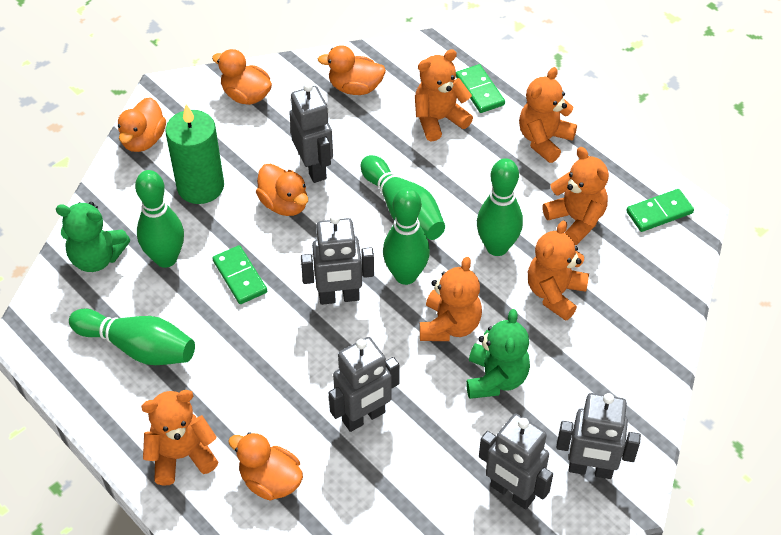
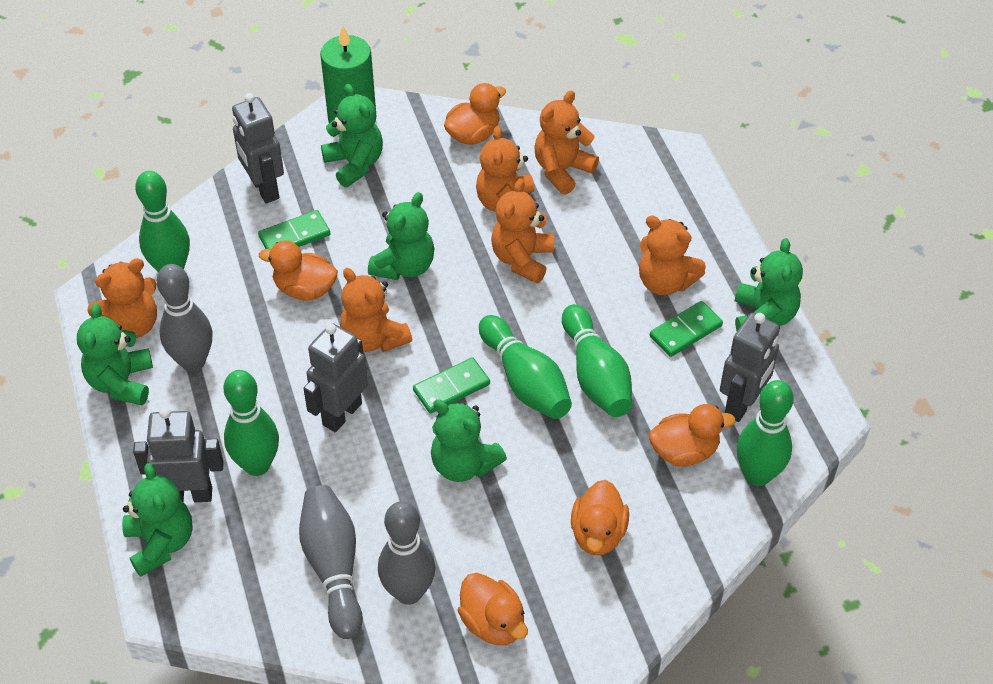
green teddy bear: 2 -> 6
grey bowling pin: 0 -> 3
grey robot: 5 -> 4

